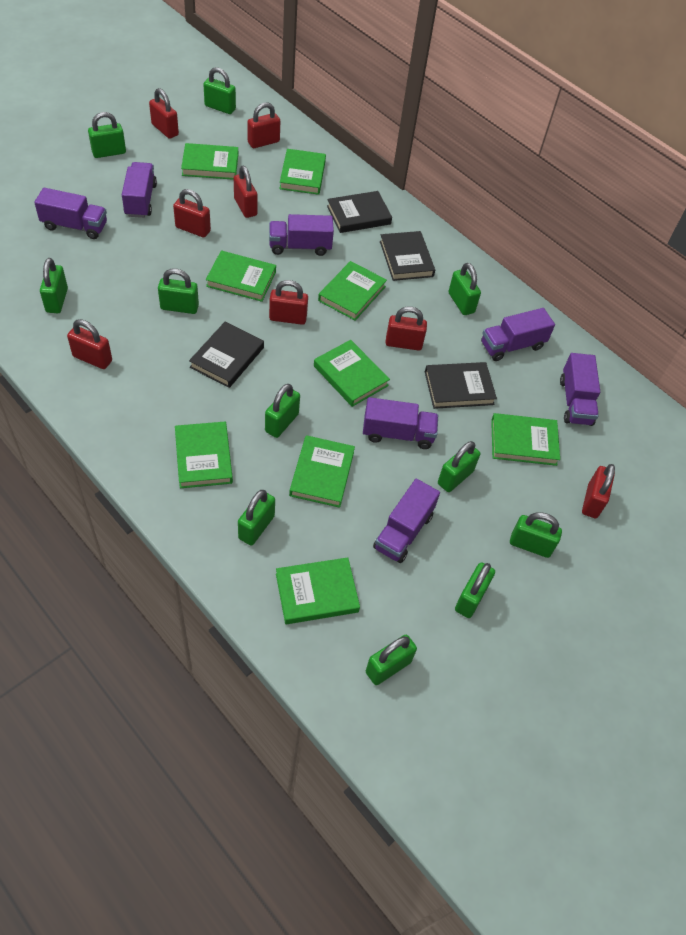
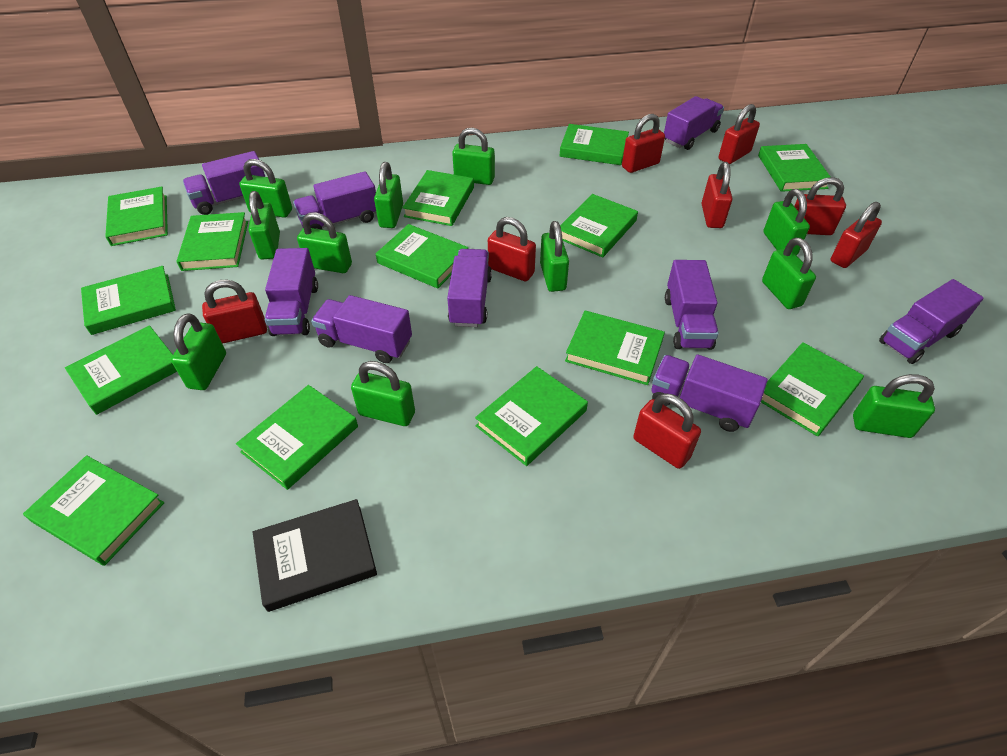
black book: 4 -> 1
green book: 9 -> 14
purple truck: 7 -> 9

